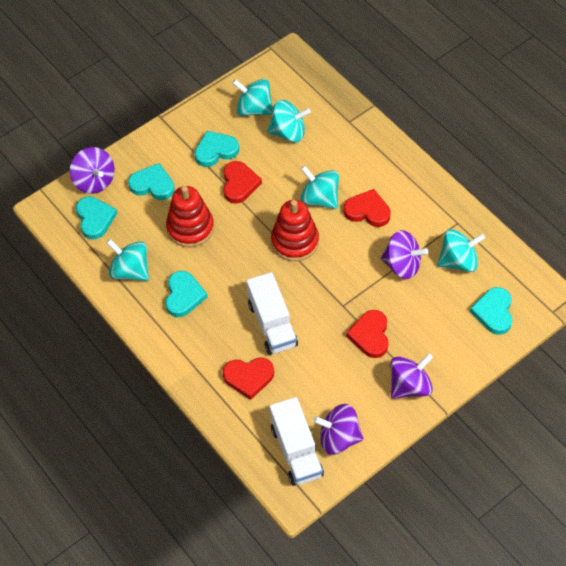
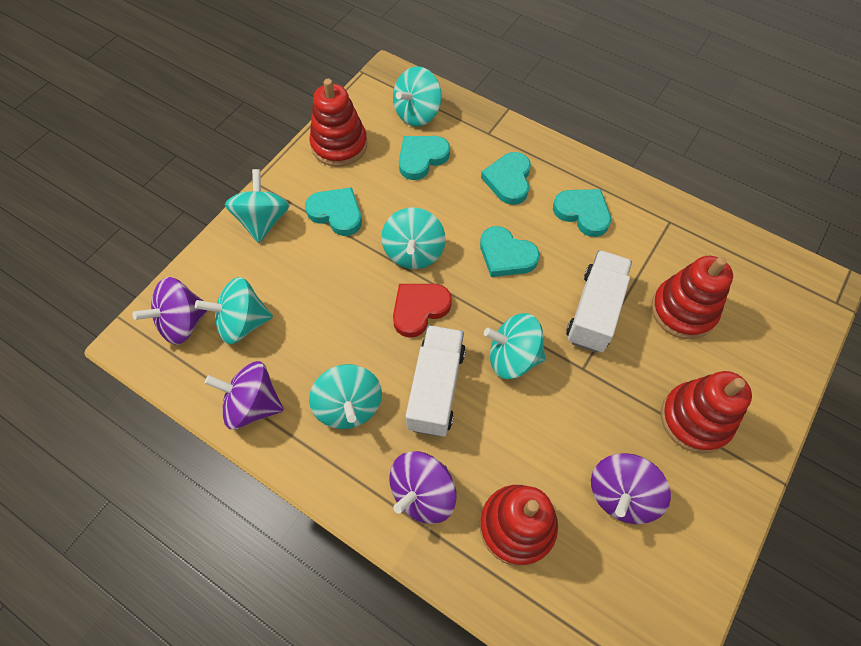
red heart: 4 -> 1
red stacking toy: 2 -> 4
turquoise spinning top: 5 -> 6

